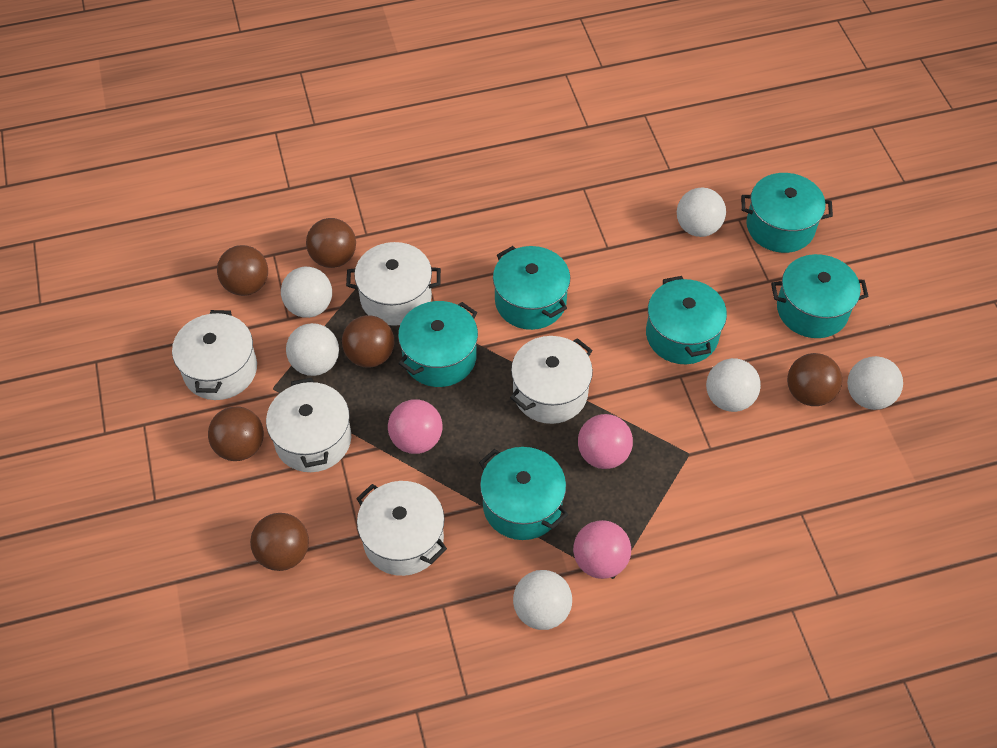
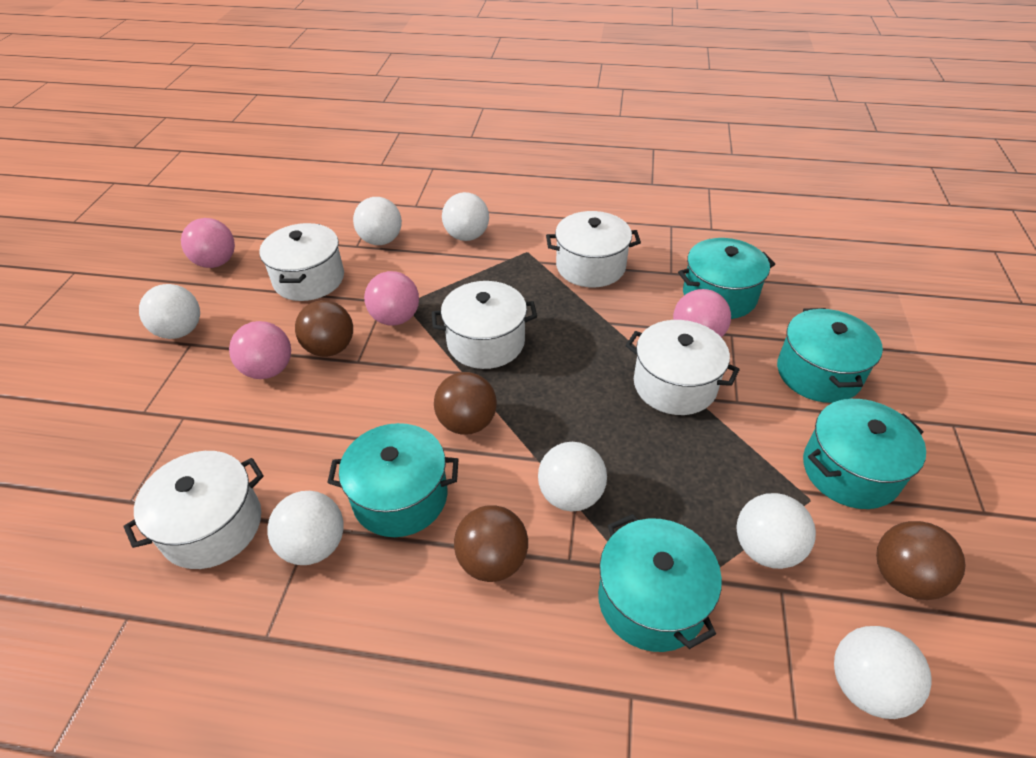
brown ball: 6 -> 4
pink ball: 3 -> 4
turquoise pot: 6 -> 5
white ball: 6 -> 7

